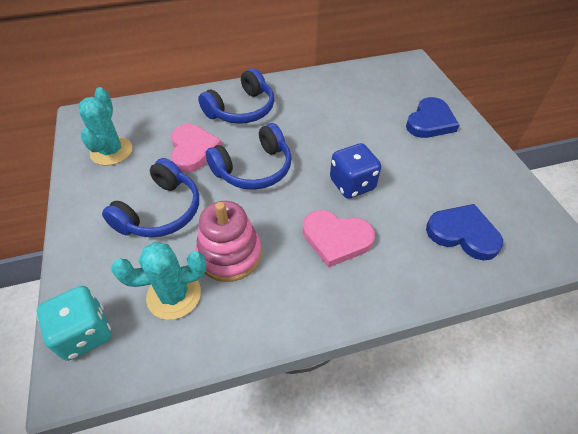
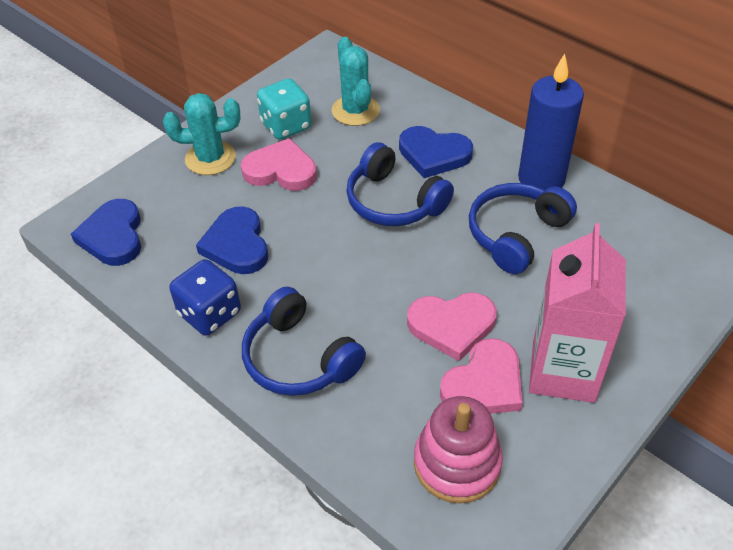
blue candle: 0 -> 1
blue heart: 2 -> 3
pink carton: 0 -> 1
pink heart: 2 -> 3

